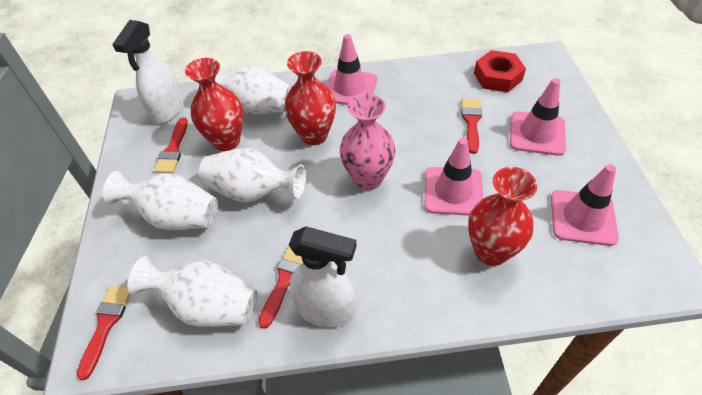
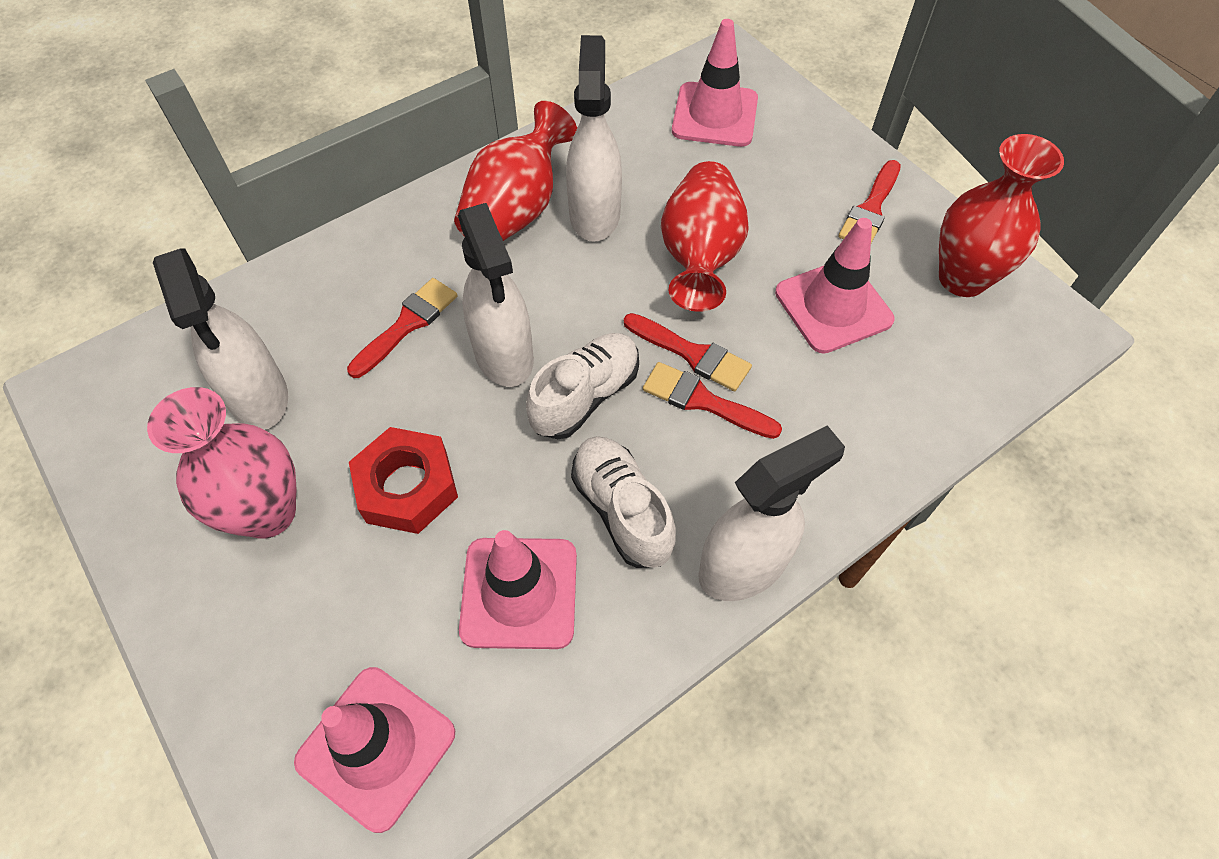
white shoe: 0 -> 2
white spray bottle: 2 -> 4
white vase: 4 -> 0

